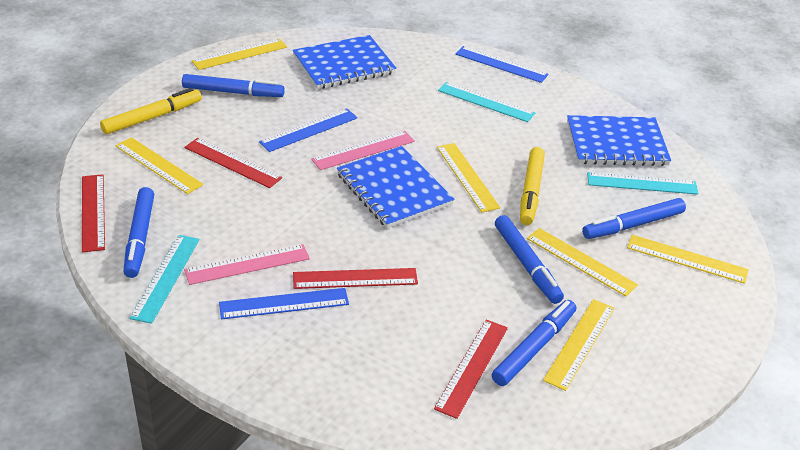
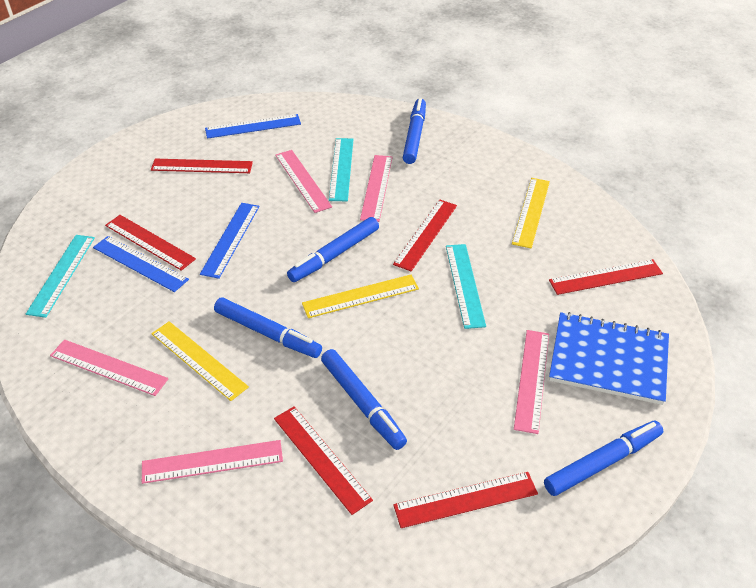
blue notebook: 3 -> 1
pink ruler: 2 -> 5
red ruler: 4 -> 6
yellow marker: 2 -> 0
yellow ruler: 6 -> 3

